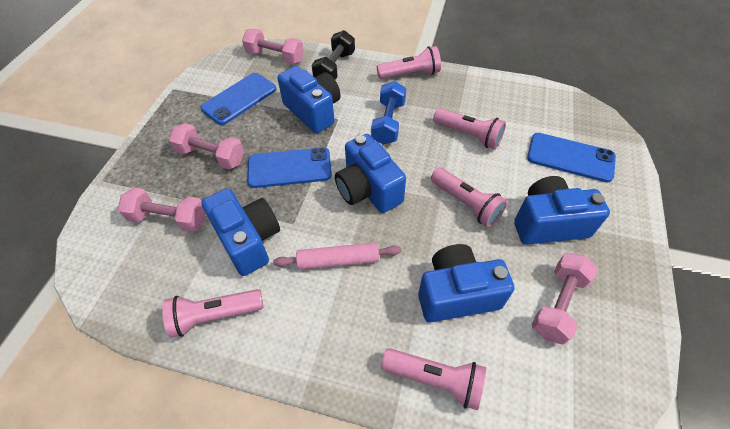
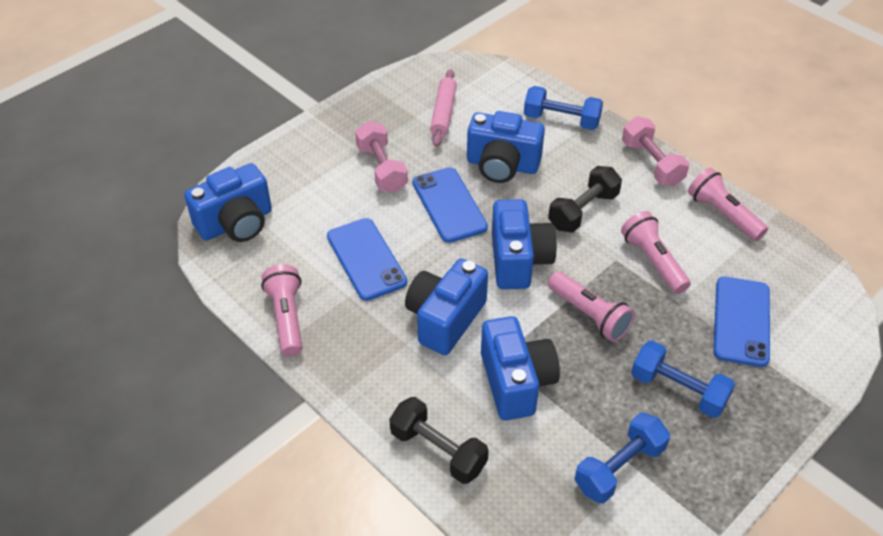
black dumbbell: 1 -> 2
blue dumbbell: 1 -> 3
pink dumbbell: 4 -> 2
pink flashlight: 5 -> 4

